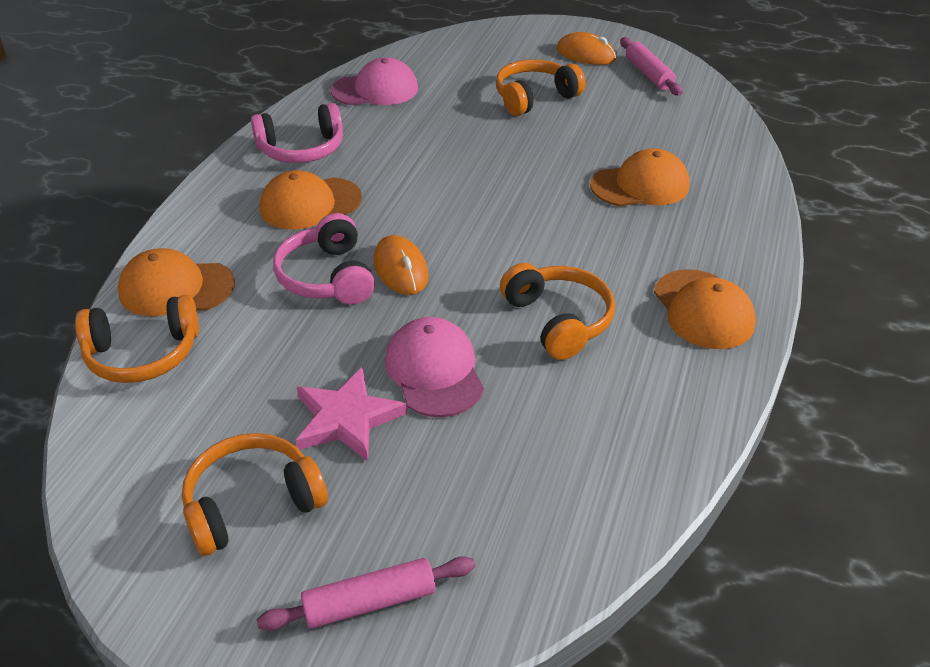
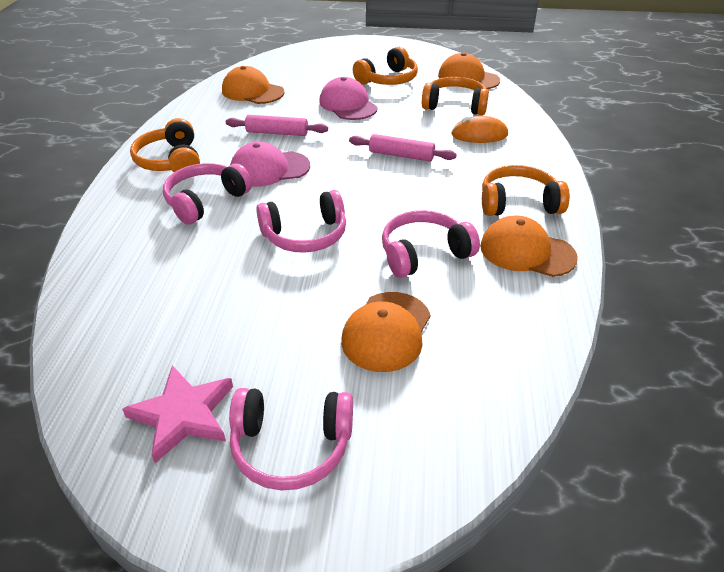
orange mouse: 2 -> 1
pink headphones: 2 -> 4

